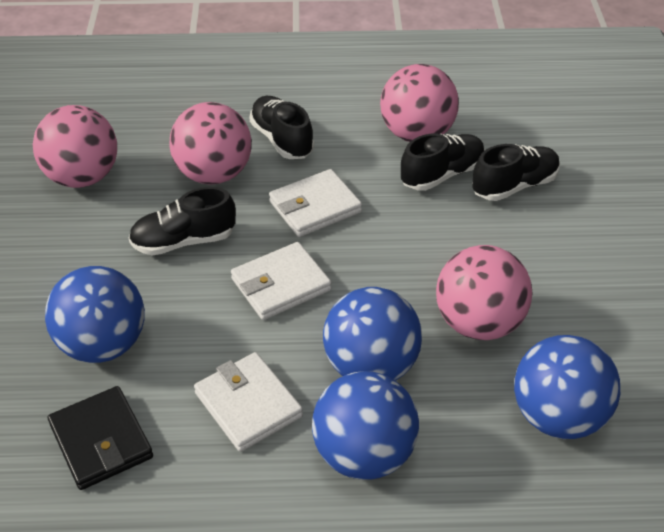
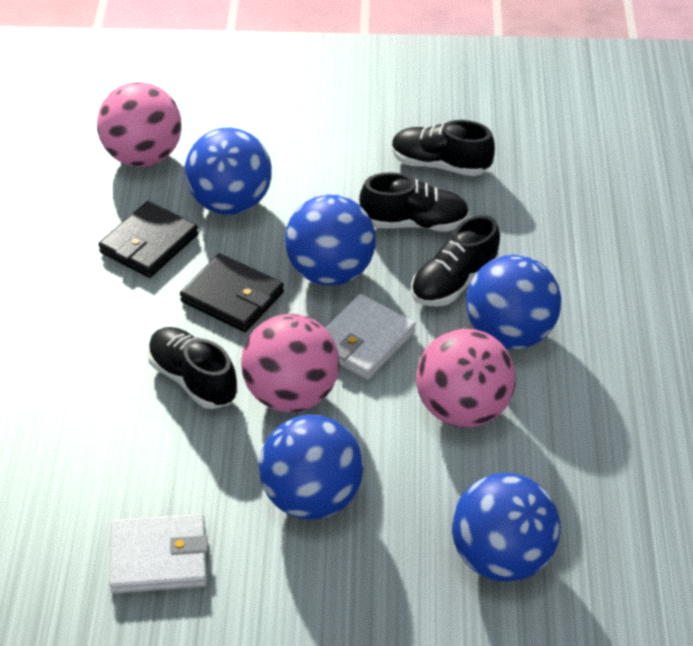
black wallet: 1 -> 2
blue ball: 4 -> 5
pink ball: 4 -> 3
white wallet: 3 -> 2

